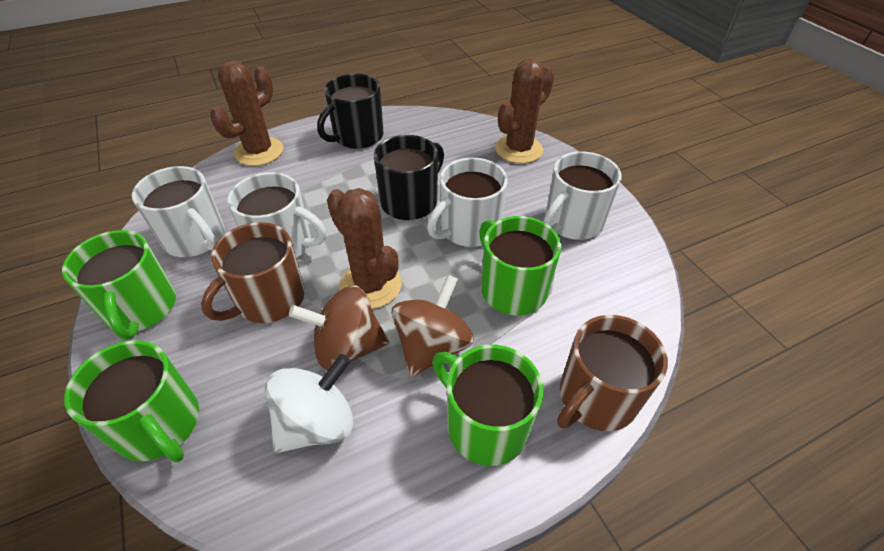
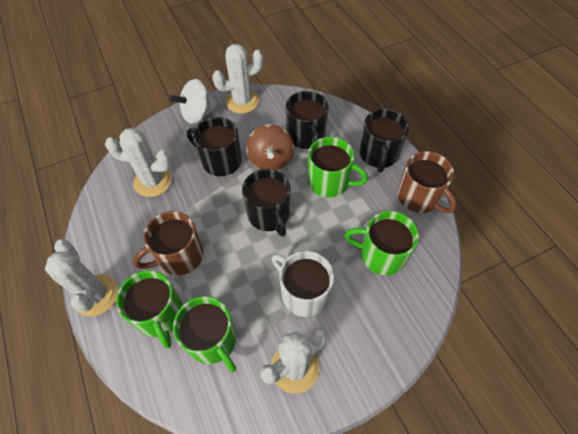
black mug: 2 -> 4
brown cactus: 3 -> 0
brown spinning top: 2 -> 1
white cactus: 0 -> 4
white mug: 4 -> 1

